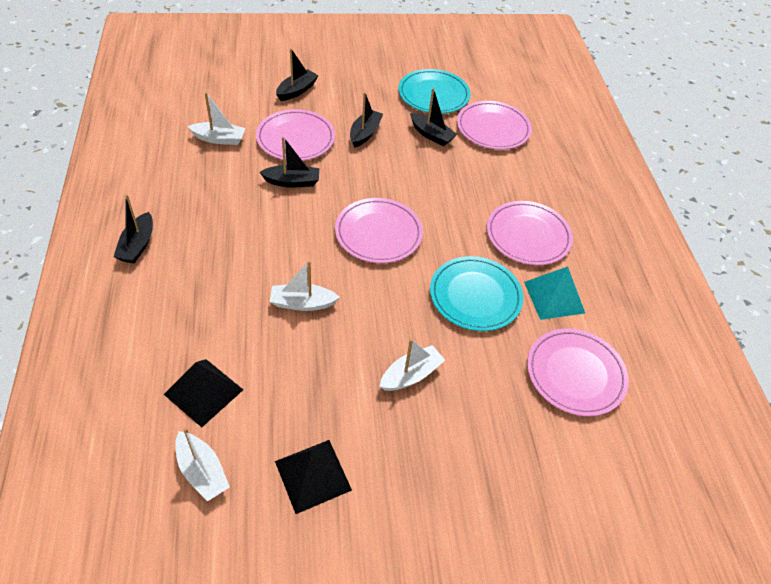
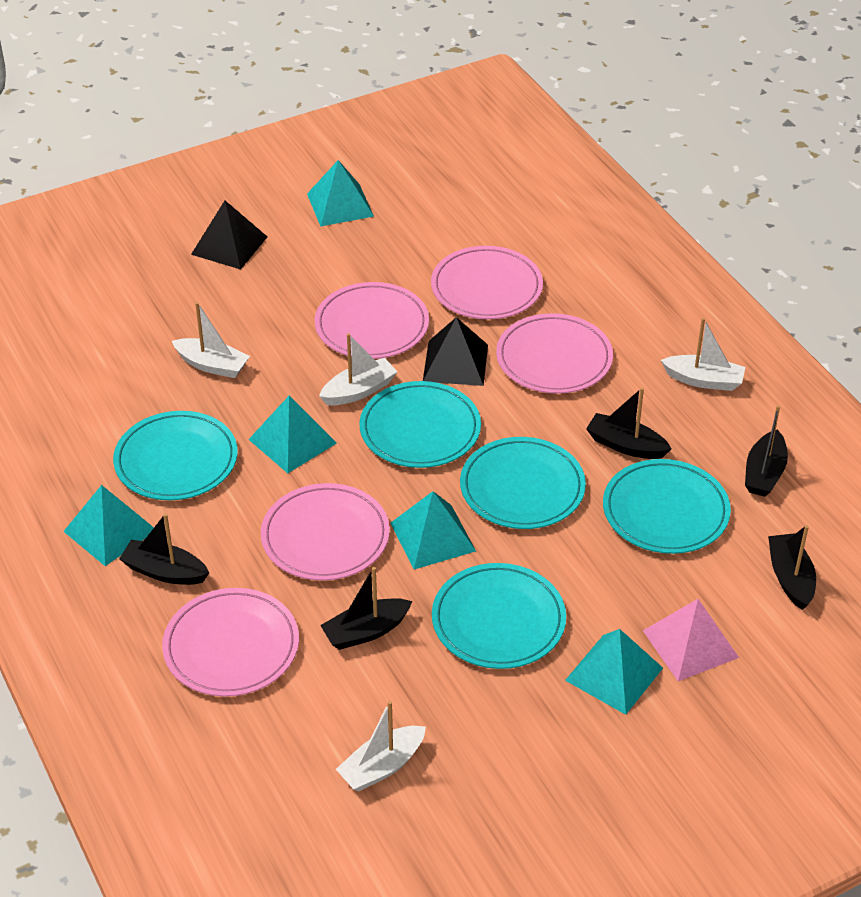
pink pyramid: 0 -> 1
turquoise plate: 2 -> 5
turquoise pyramid: 1 -> 5

